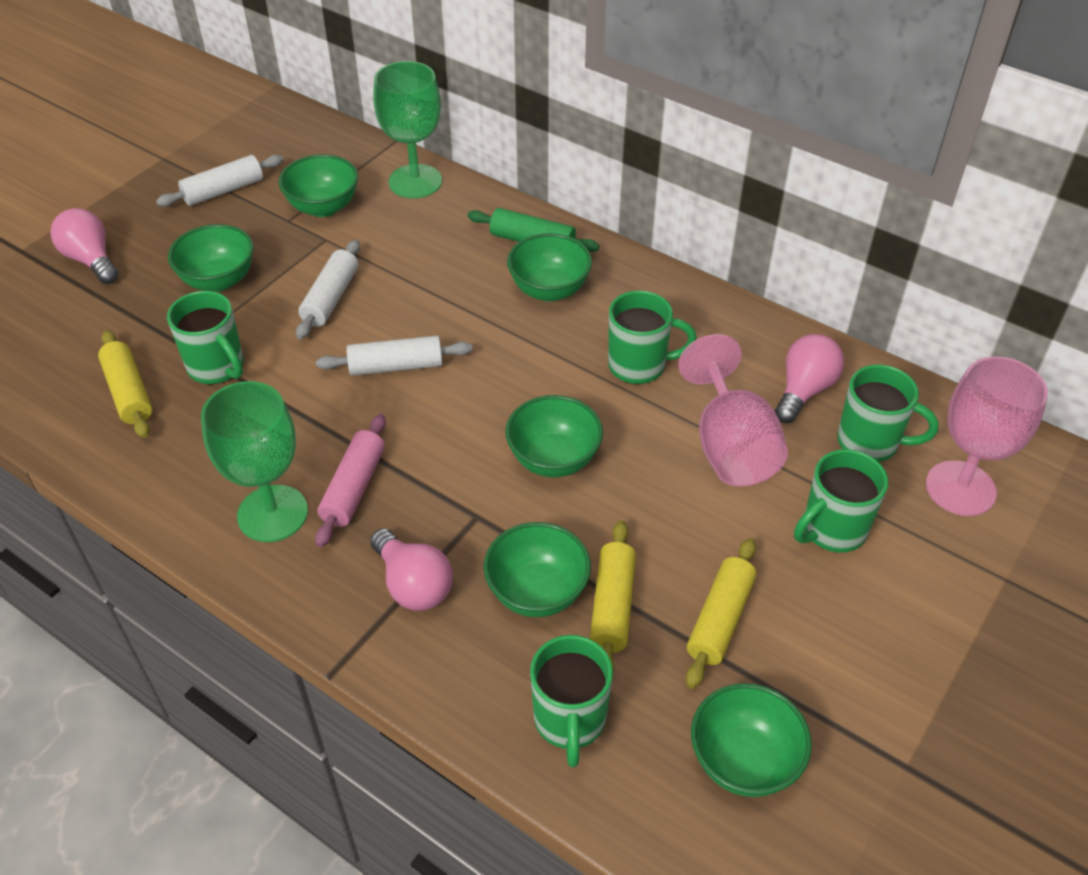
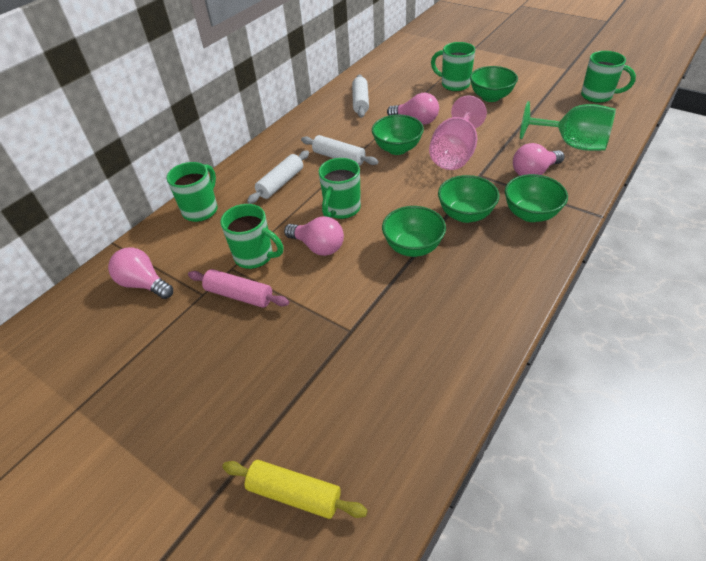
green bowl: 6 -> 5
green goblet: 2 -> 1
green rolling pin: 1 -> 0
pink goblet: 2 -> 1
pink light bulb: 3 -> 4
yellow rolling pin: 3 -> 1

